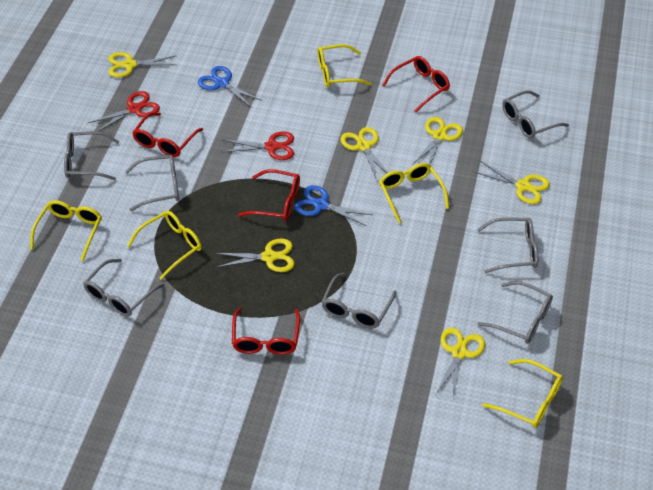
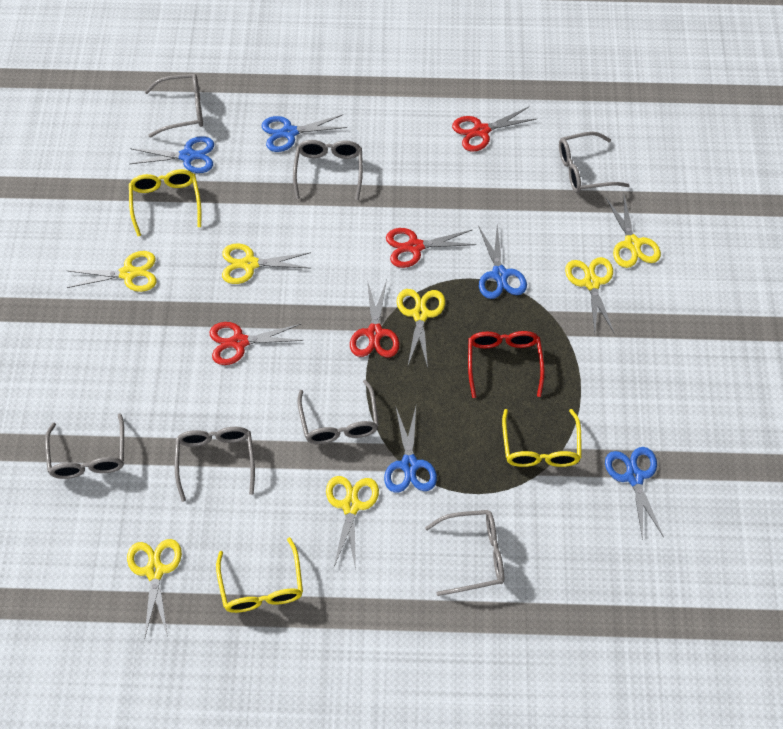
blue scissors: 2 -> 5
red glasses: 4 -> 1
red scissors: 2 -> 4
yellow glasses: 5 -> 3
yellow scissors: 6 -> 7

